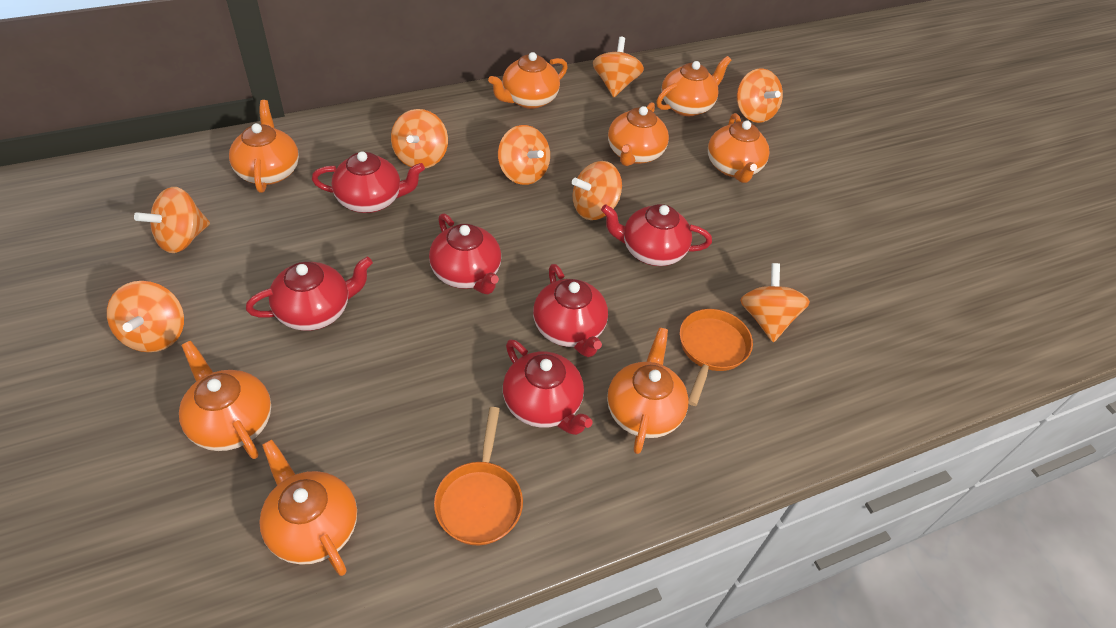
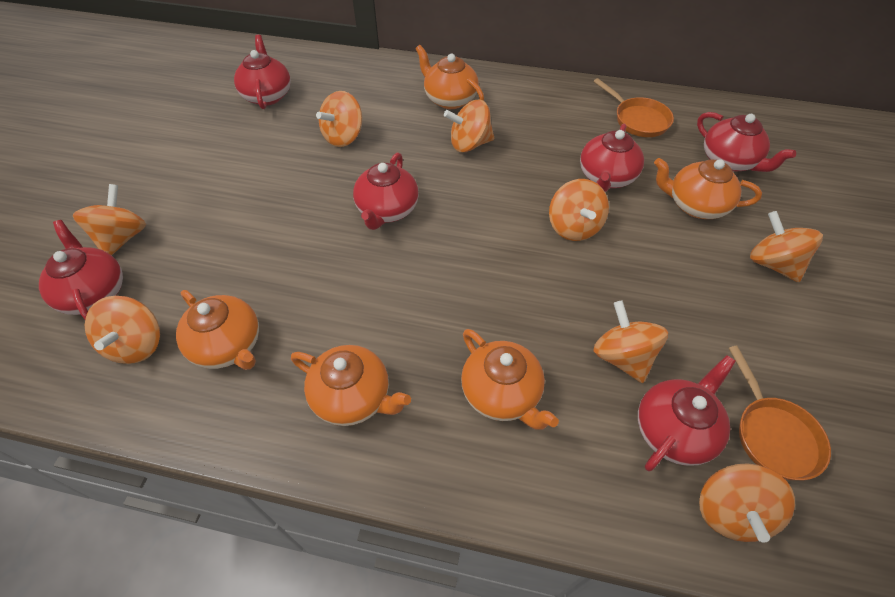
orange teapot: 8 -> 5

